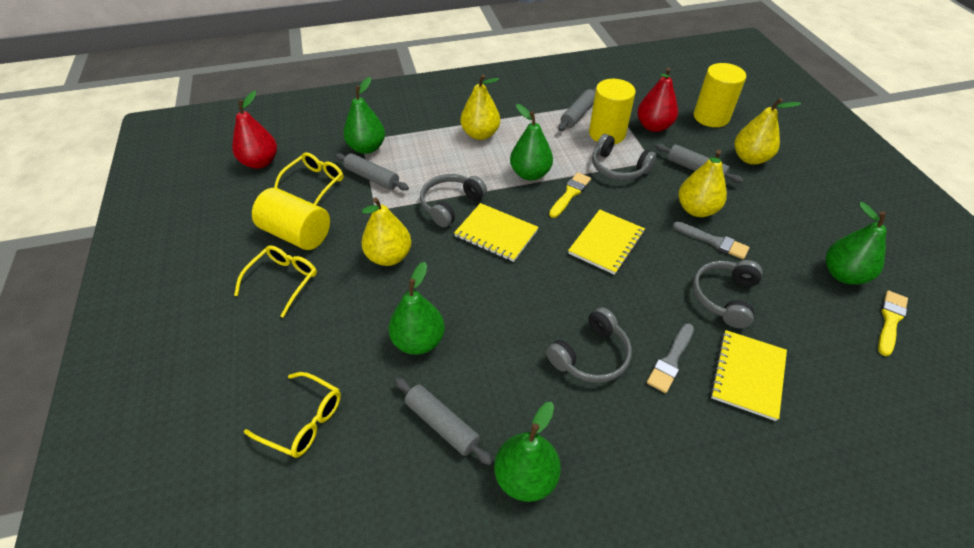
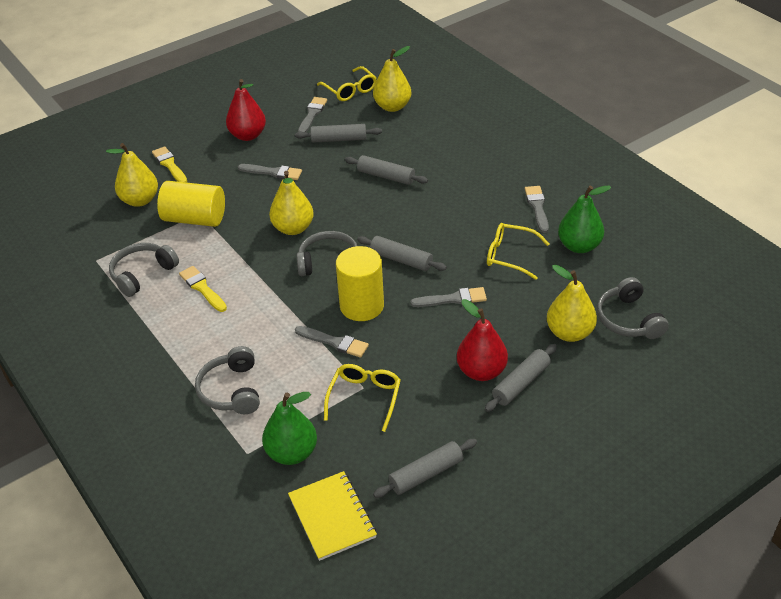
green pear: 5 -> 2
grey brush: 2 -> 5
grey rolling pin: 4 -> 5
yellow cylinder: 3 -> 2
yellow notebook: 3 -> 1

